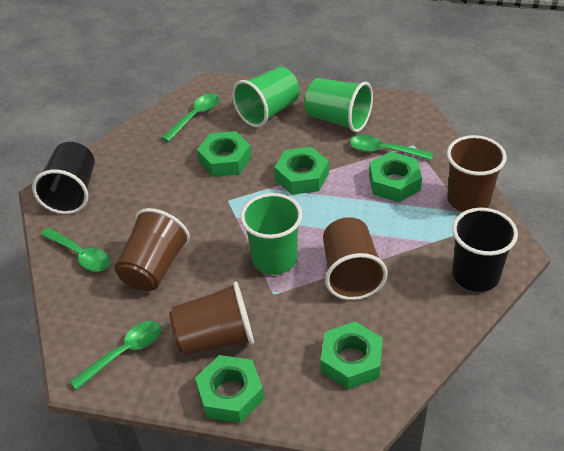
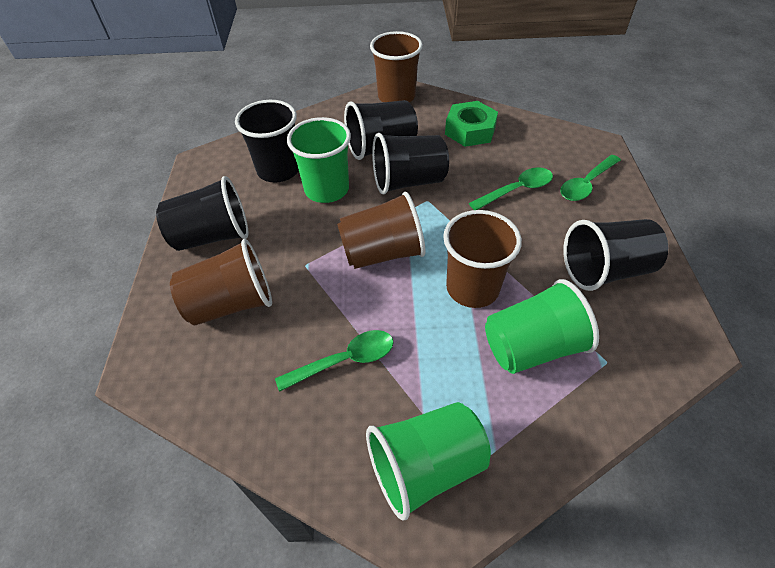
black cup: 2 -> 5
green nut: 5 -> 1
green spoon: 4 -> 3

